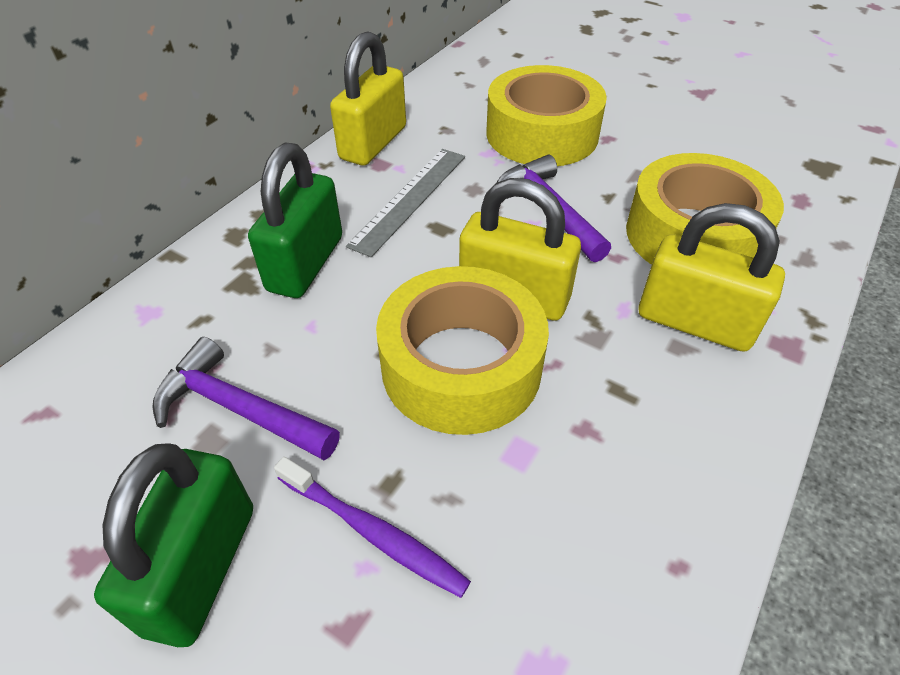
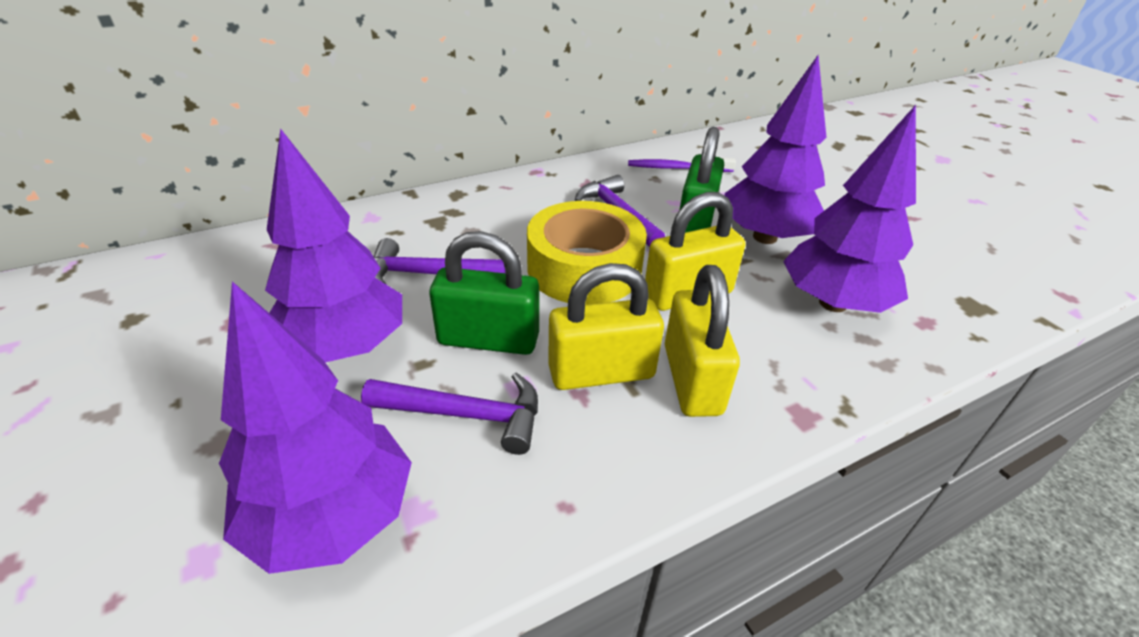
grey ruler: 1 -> 0
purple hammer: 2 -> 3
purple tree: 0 -> 4
yellow tape: 3 -> 1

